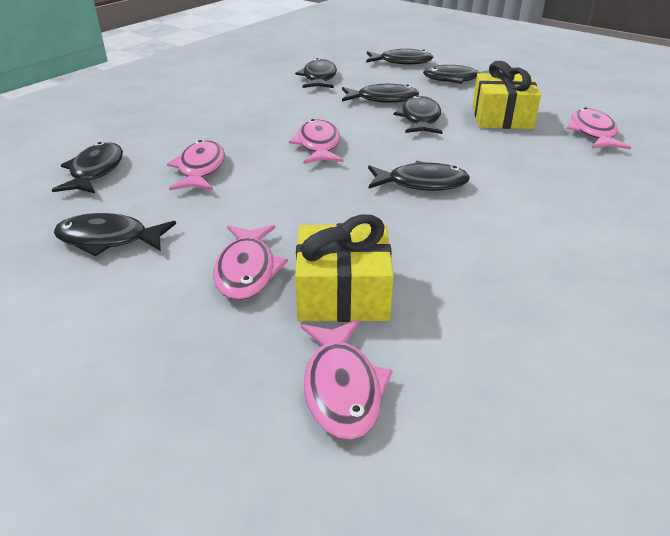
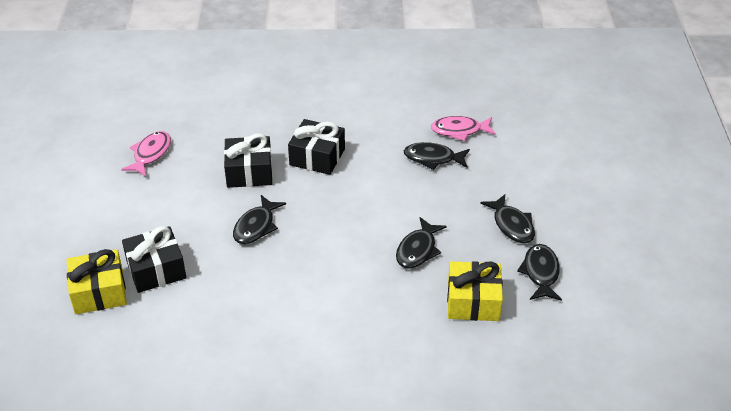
black fish: 8 -> 5
black gift: 0 -> 3
pink fish: 5 -> 2

